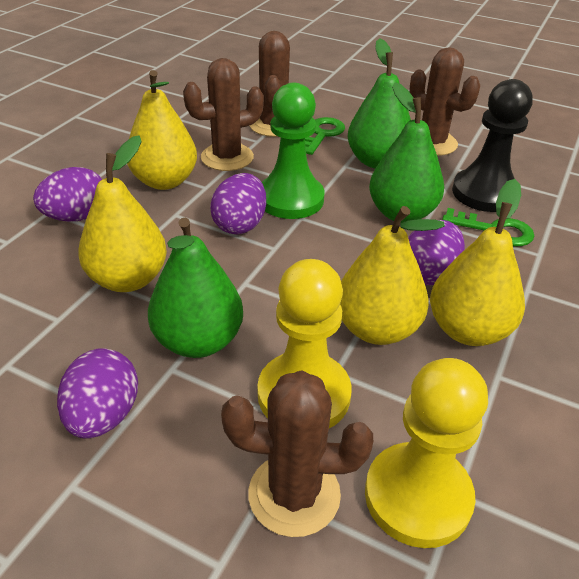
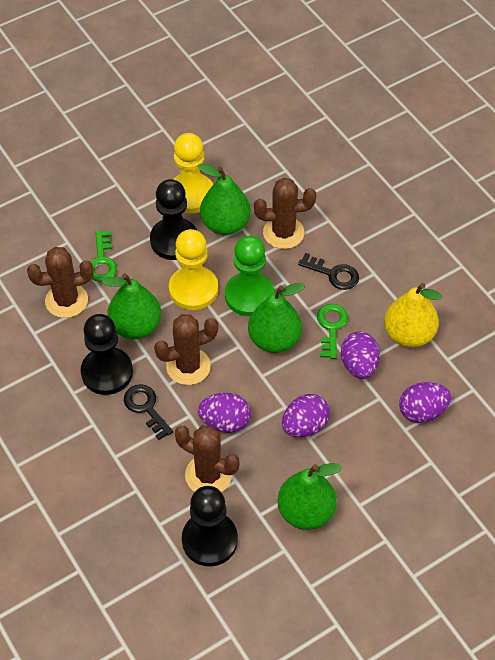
black key: 0 -> 2
black pawn: 1 -> 3
green pear: 3 -> 4
yellow pear: 4 -> 1

